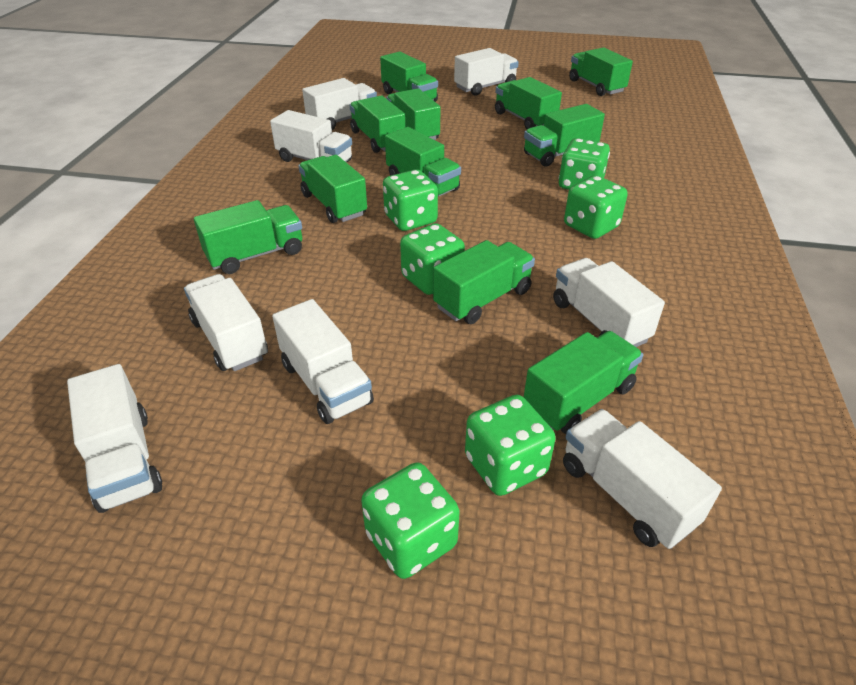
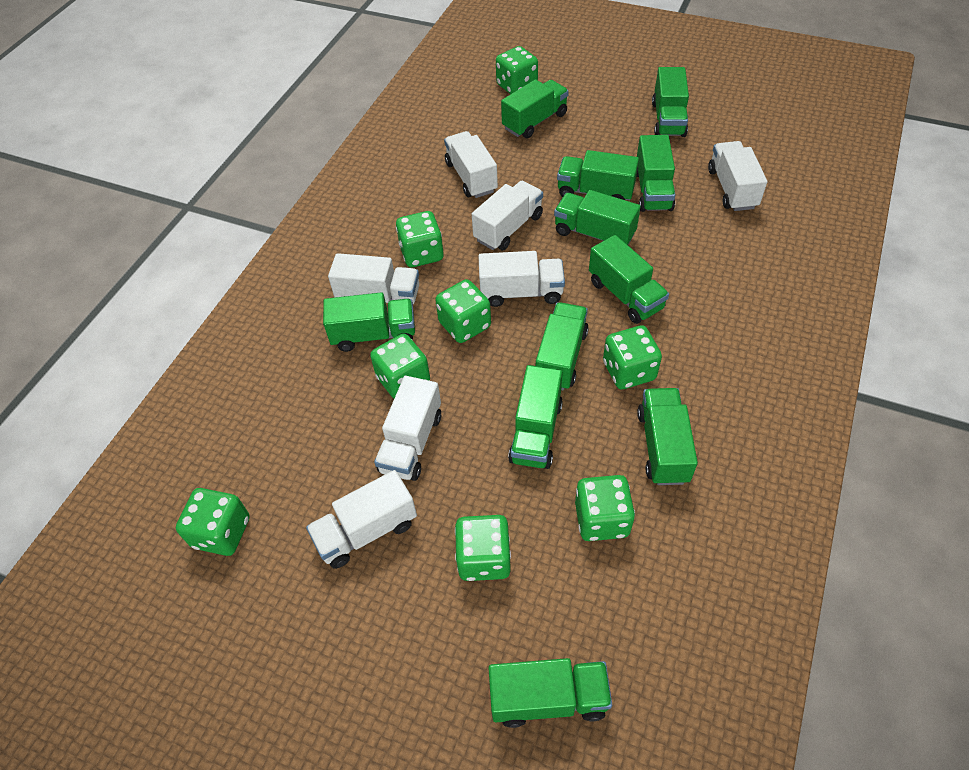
green dice: 6 -> 8
white truck: 8 -> 7

